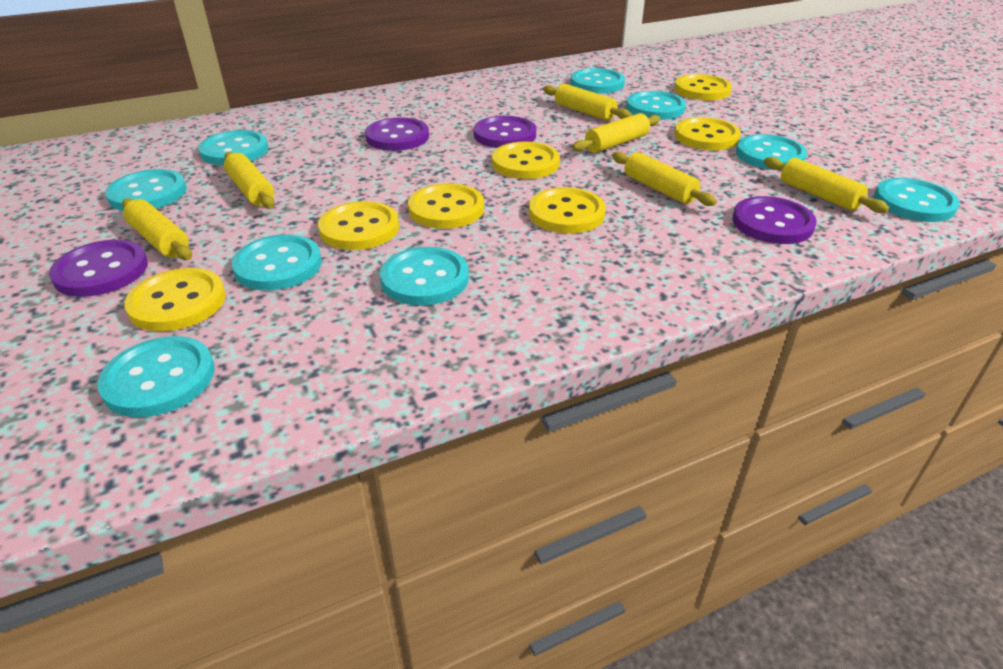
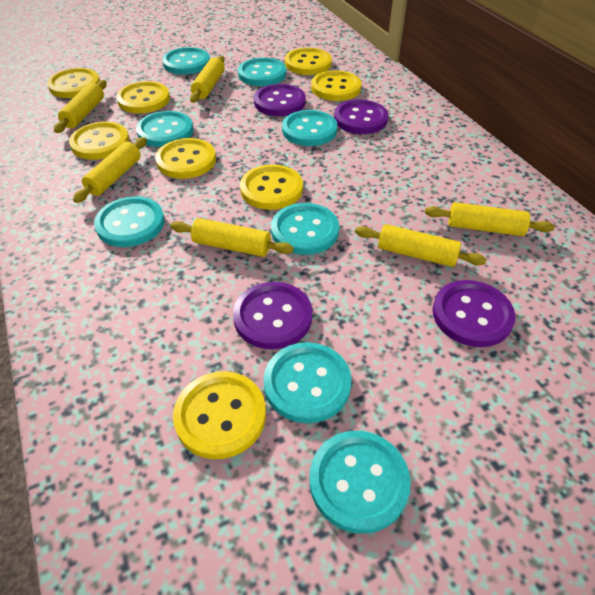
turquoise button: 9 -> 8
yellow button: 7 -> 8

